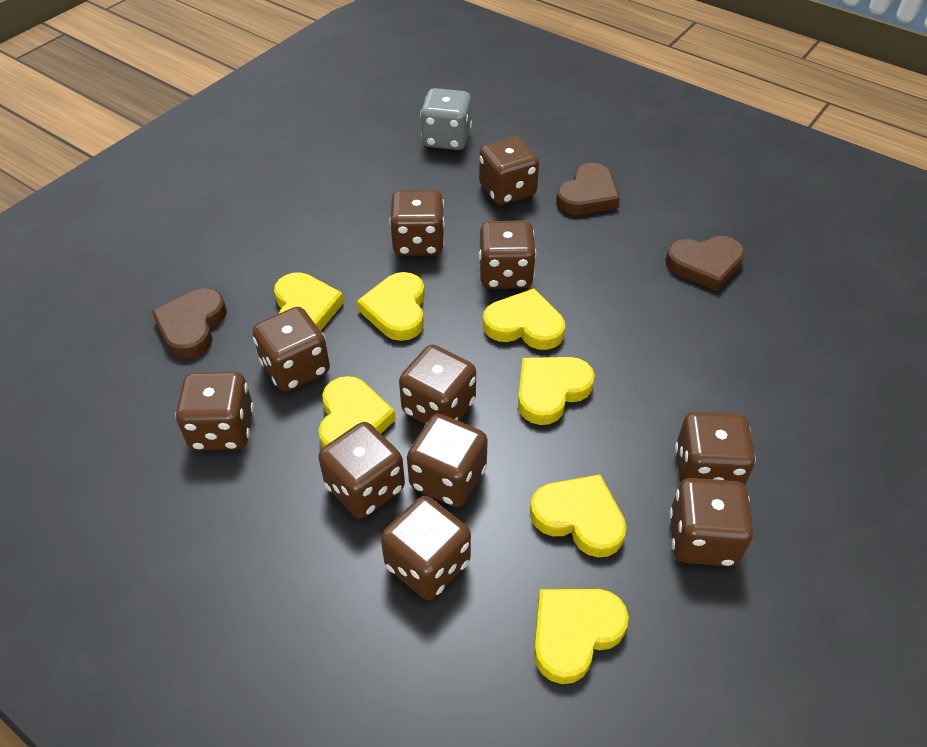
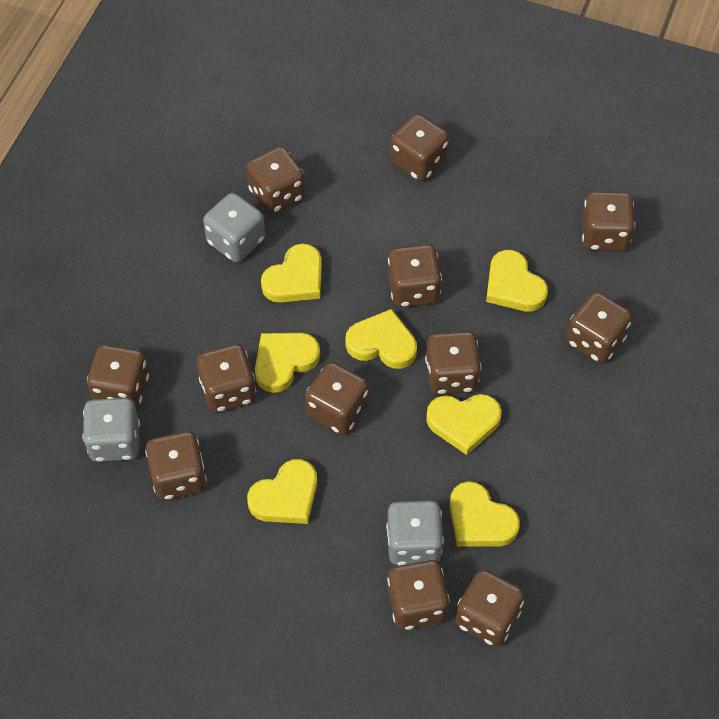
brown dice: 11 -> 12
brown heart: 3 -> 0
grey dice: 1 -> 3

